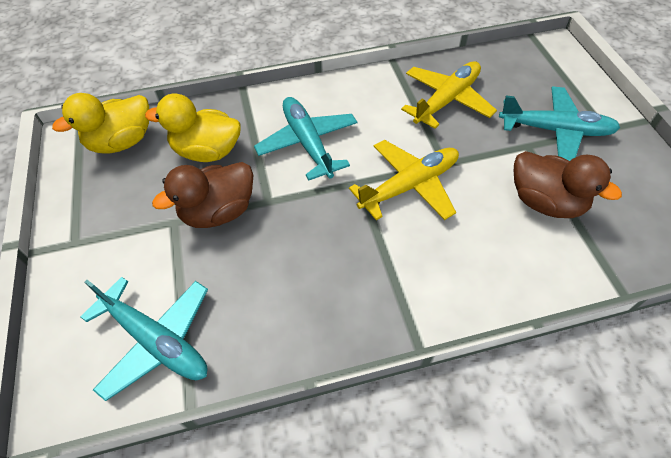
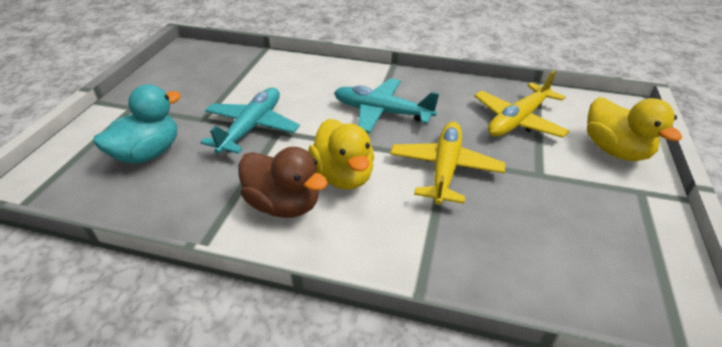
brown duck: 2 -> 1
turquoise duck: 0 -> 1
turquoise plane: 3 -> 2

